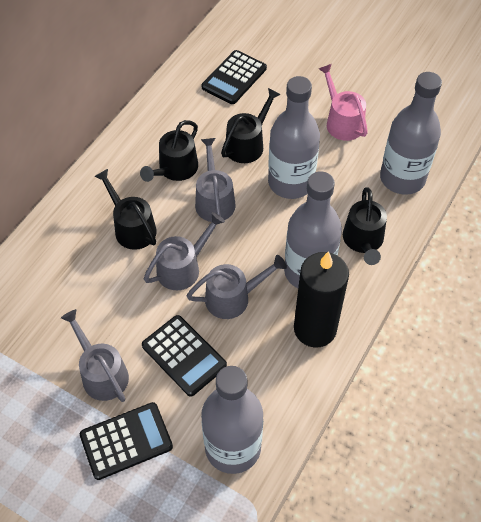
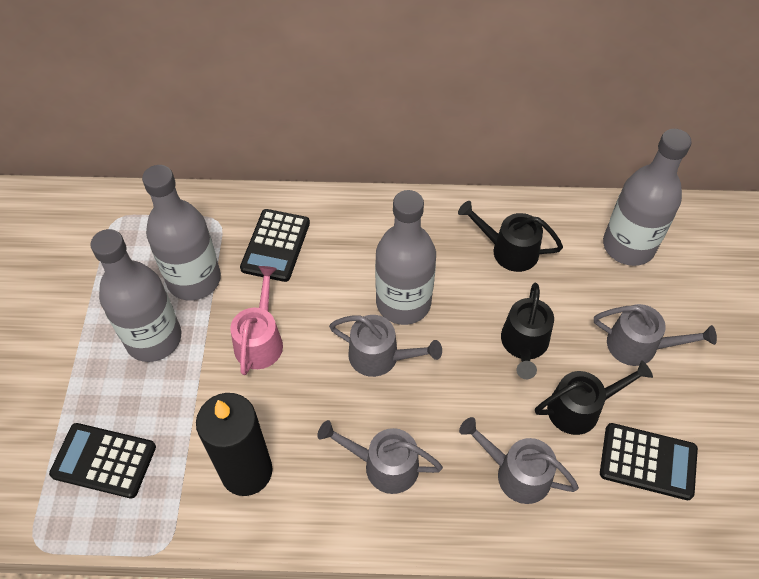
black watering can: 4 -> 3

